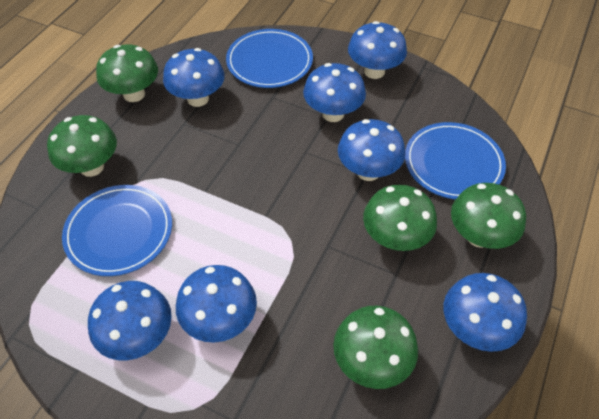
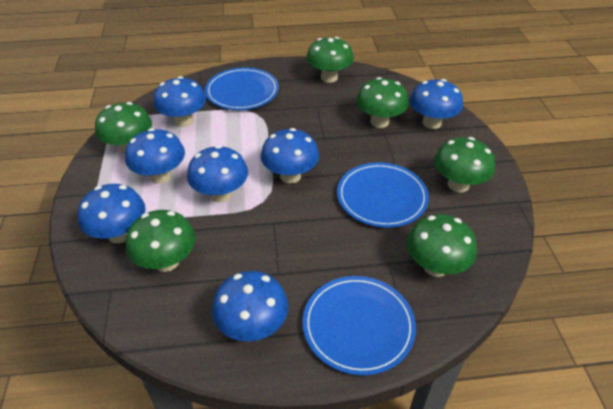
green mushroom: 5 -> 6

